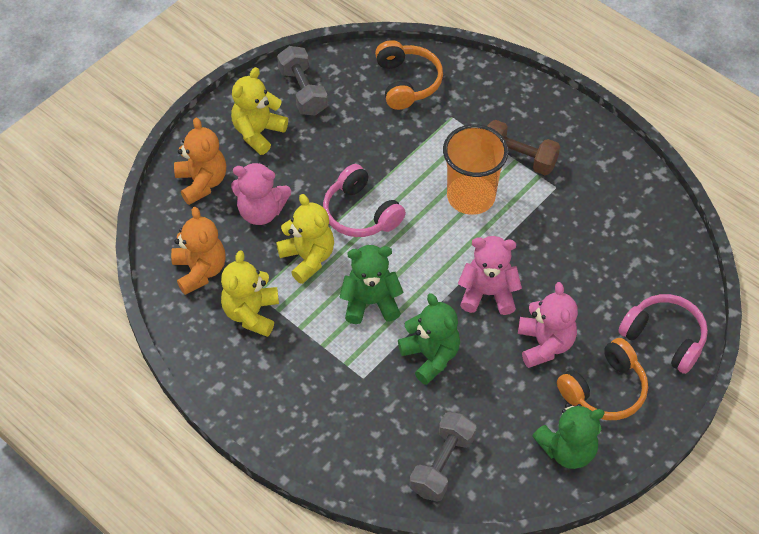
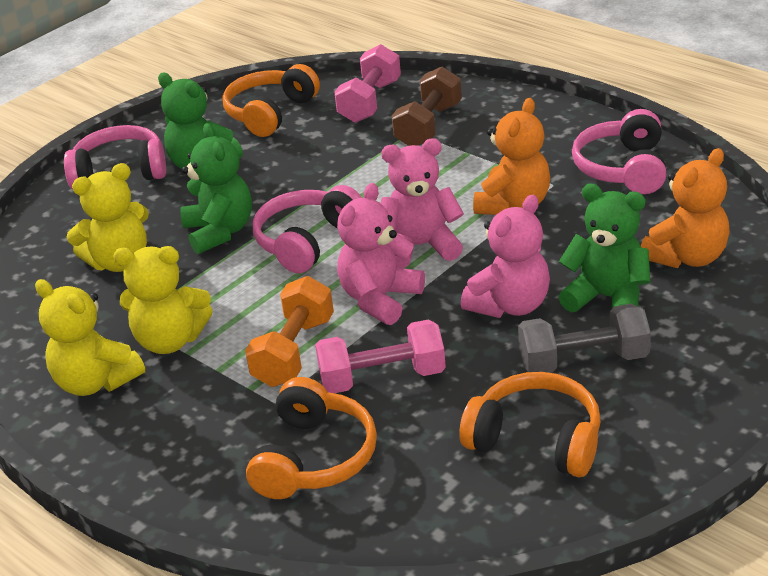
grey dumbbell: 2 -> 1
orange cup: 1 -> 0
orange dumbbell: 0 -> 1
orange headphones: 2 -> 3
pink dumbbell: 0 -> 2
pink headphones: 2 -> 3

